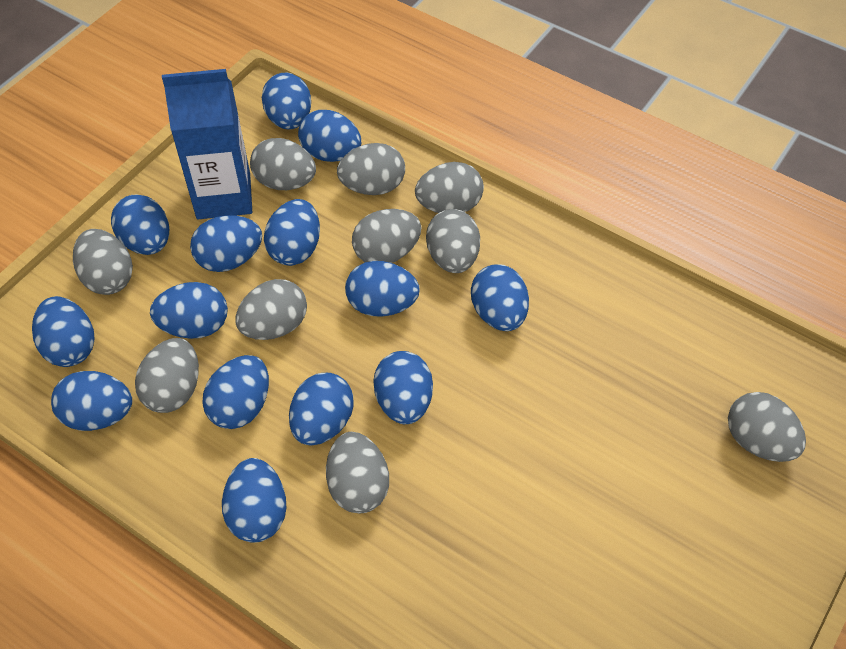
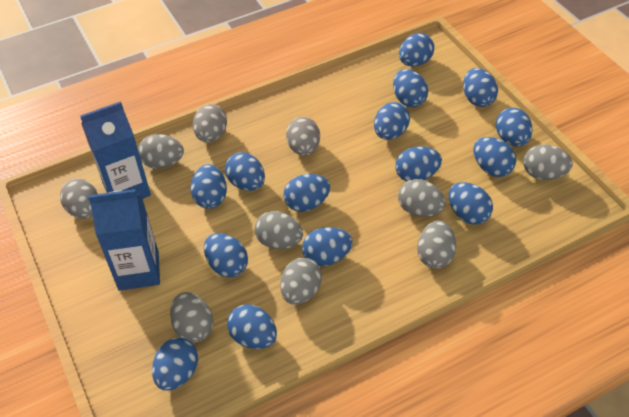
blue carton: 1 -> 2
blue egg: 14 -> 15

